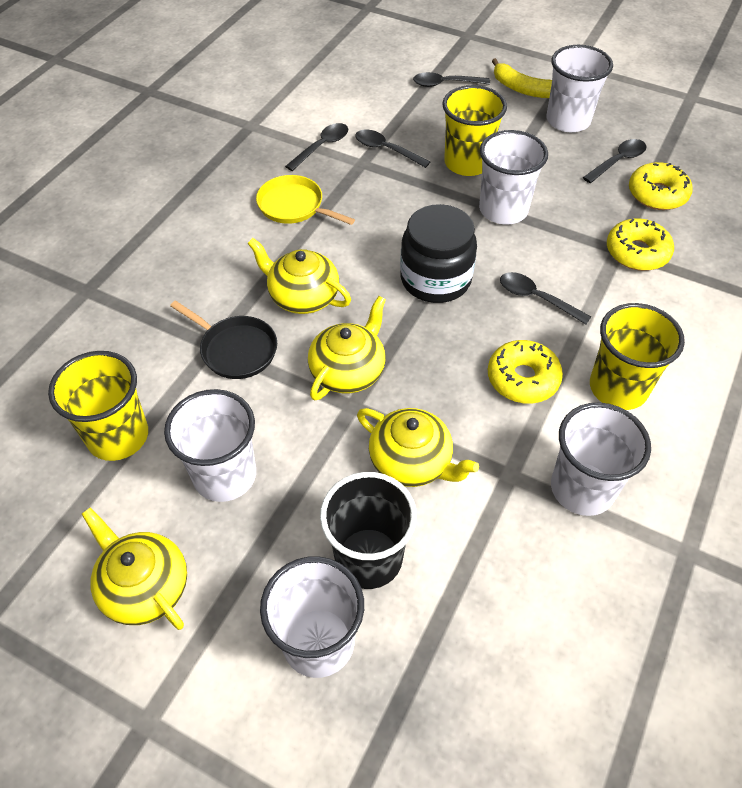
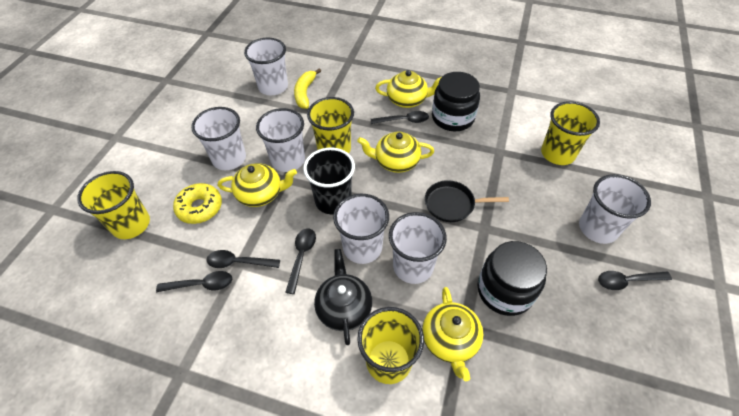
black jar: 1 -> 2
black teapot: 0 -> 1
white cup: 5 -> 6
yellow cup: 3 -> 4
yellow donut: 3 -> 1
yellow pan: 1 -> 0

